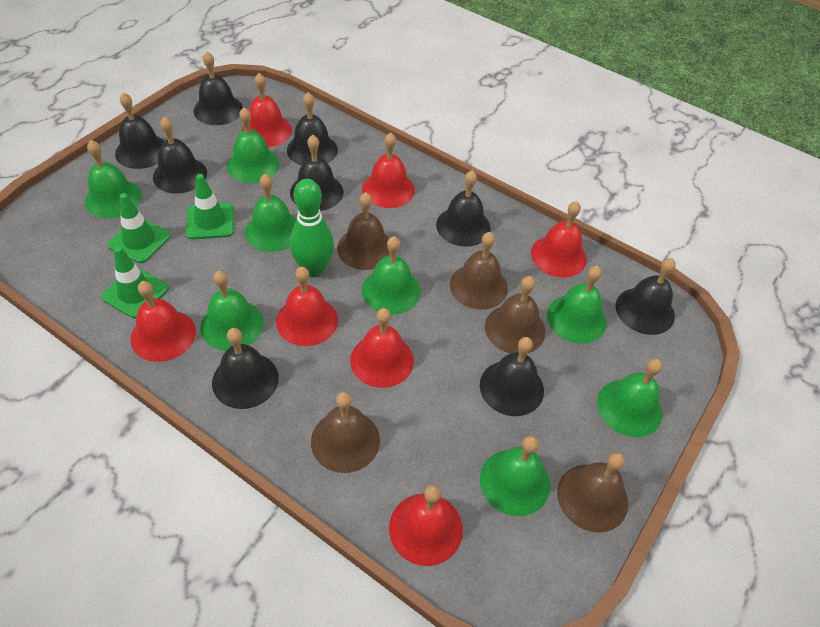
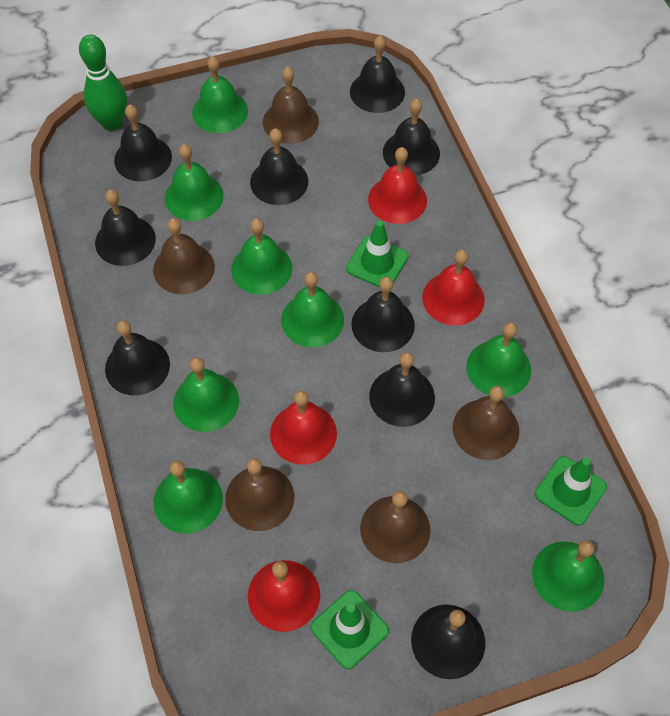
red bell: 7 -> 4

